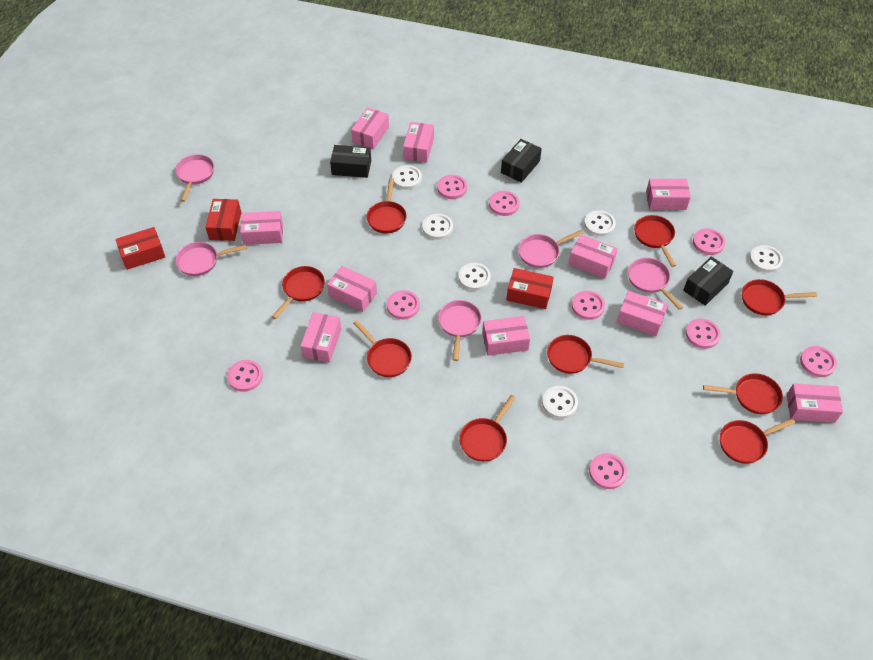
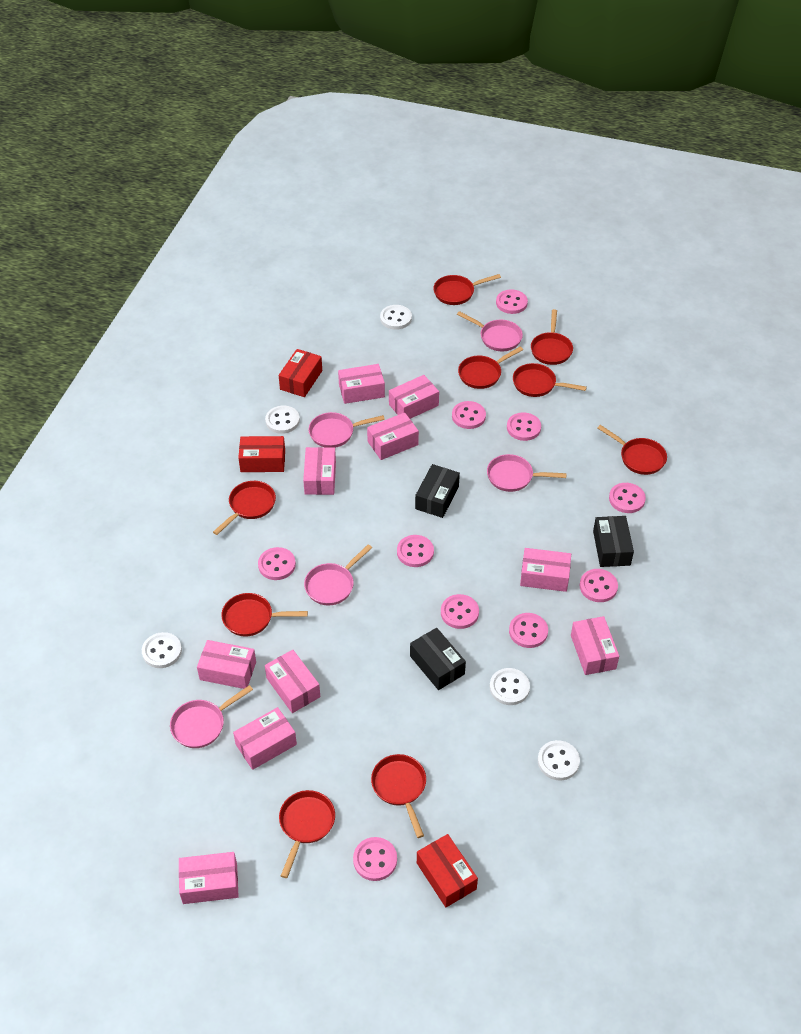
pink button: 9 -> 10
white button: 6 -> 5

